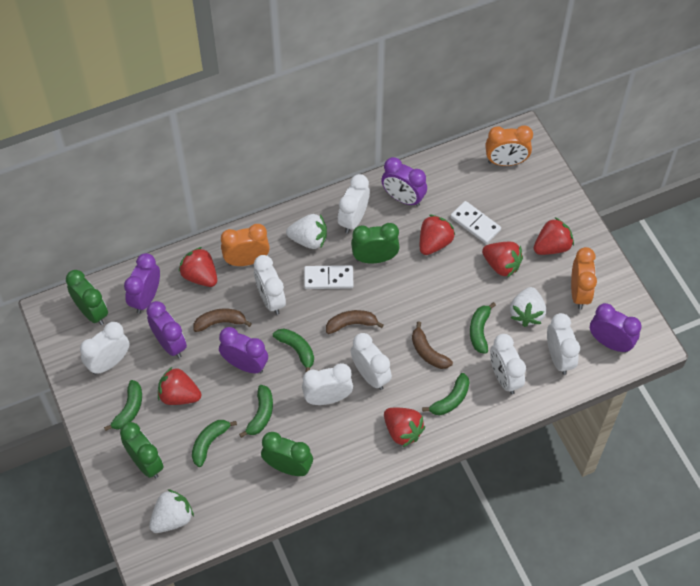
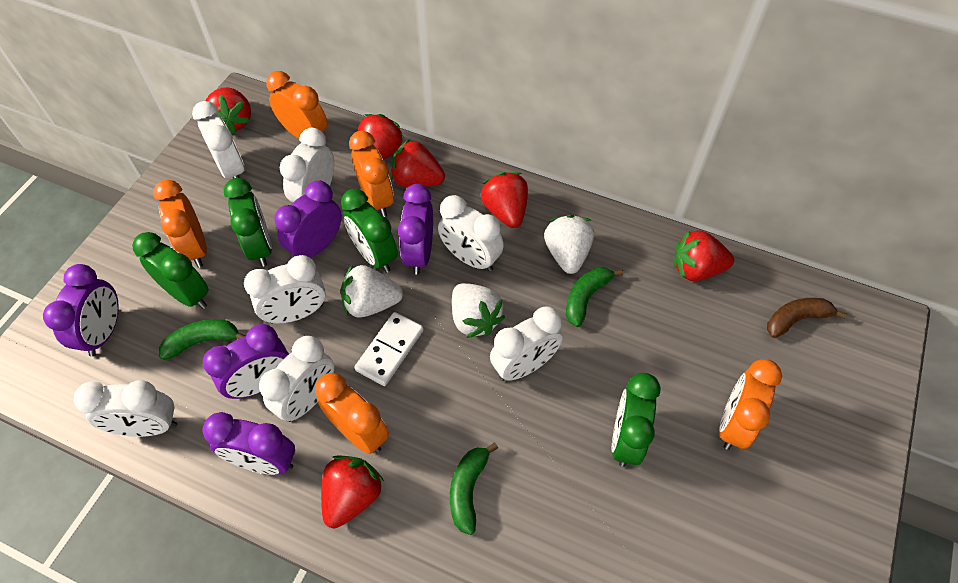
brown banana: 3 -> 1
green banana: 6 -> 3
orange clock: 3 -> 5
white domino: 2 -> 1

